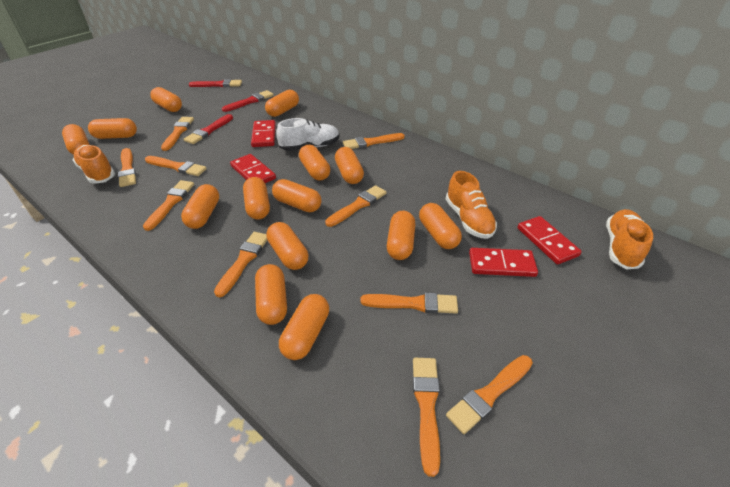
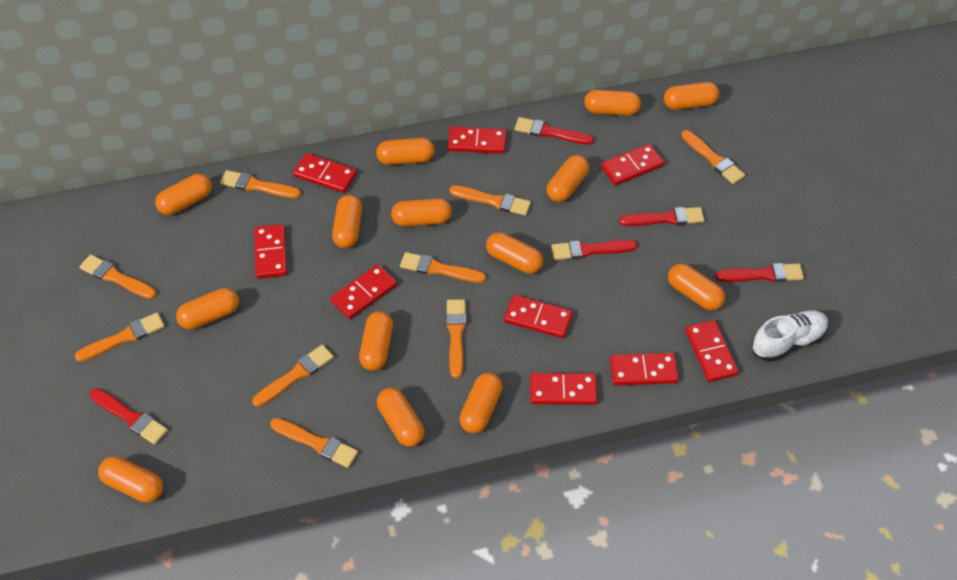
orange brush: 10 -> 9
orange shoe: 3 -> 0
red brush: 3 -> 5
red domino: 4 -> 9

